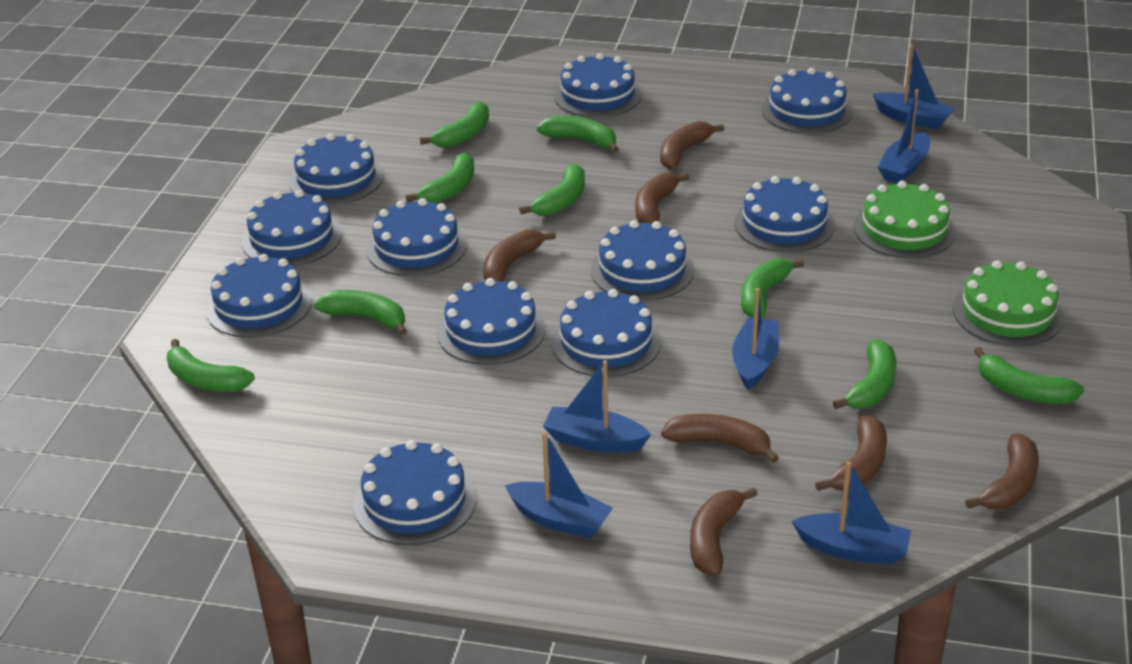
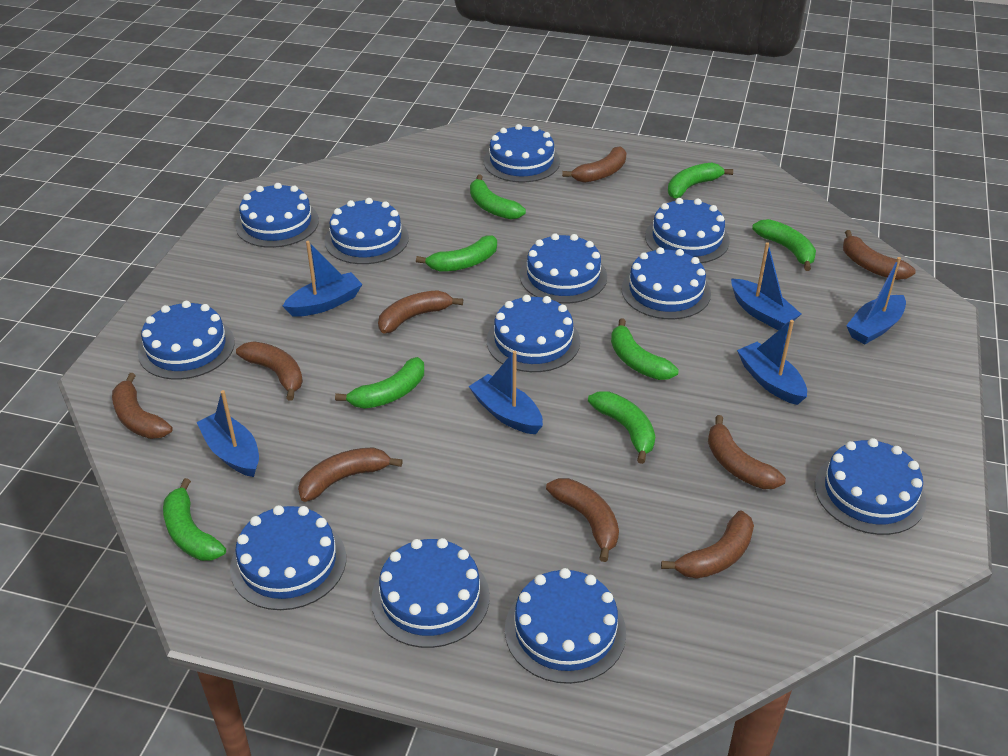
blue cake: 11 -> 12
brown banana: 7 -> 9
green banana: 9 -> 8
green cake: 2 -> 0

